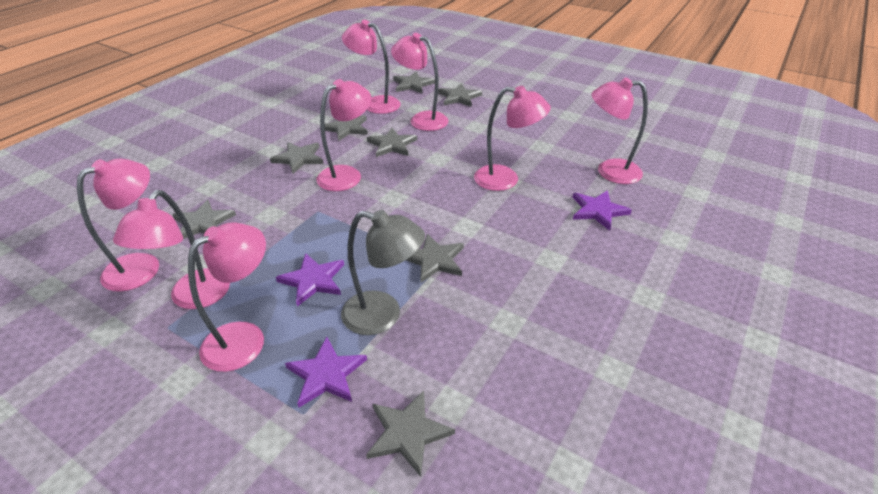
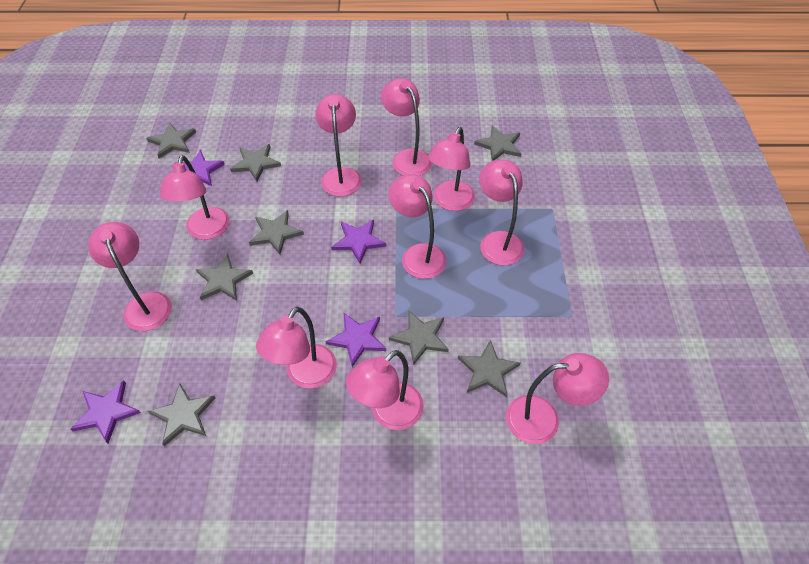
grey lamp: 1 -> 0
pink lamp: 8 -> 10
purple star: 3 -> 4

